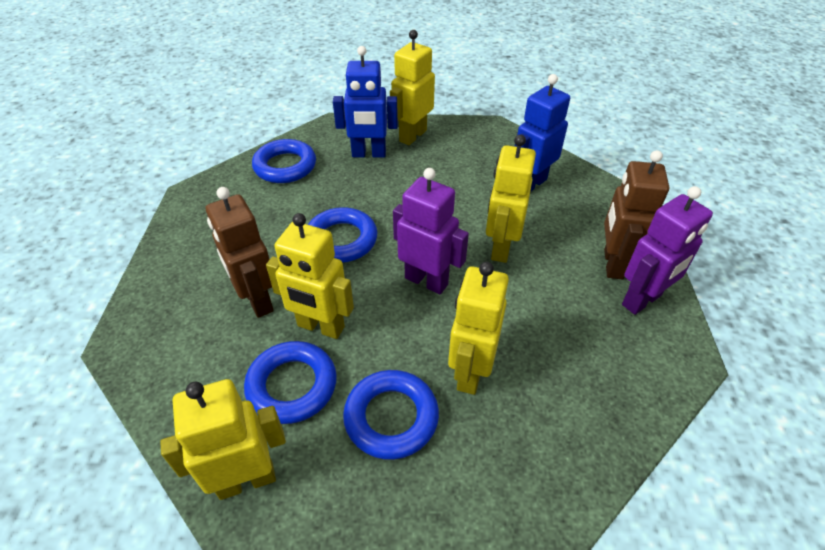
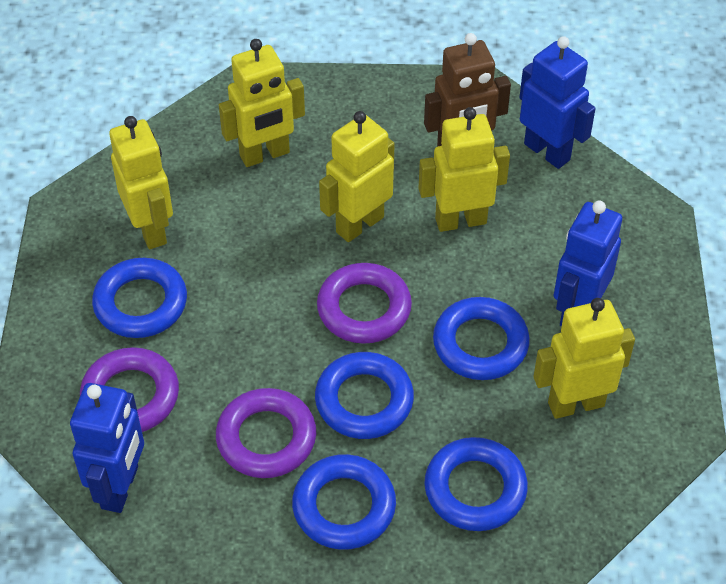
blue ring: 4 -> 5
blue robot: 2 -> 3
brown robot: 2 -> 1
purple ring: 0 -> 3
purple robot: 2 -> 0

